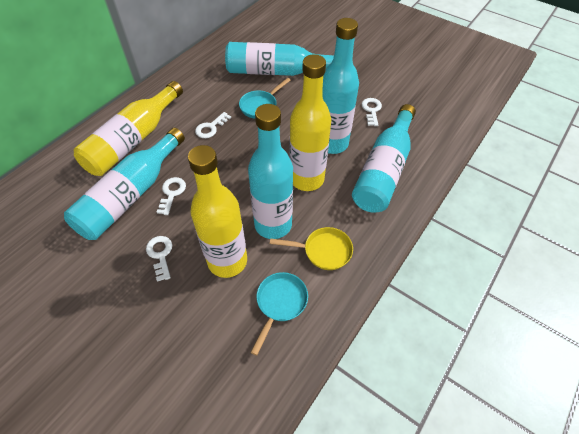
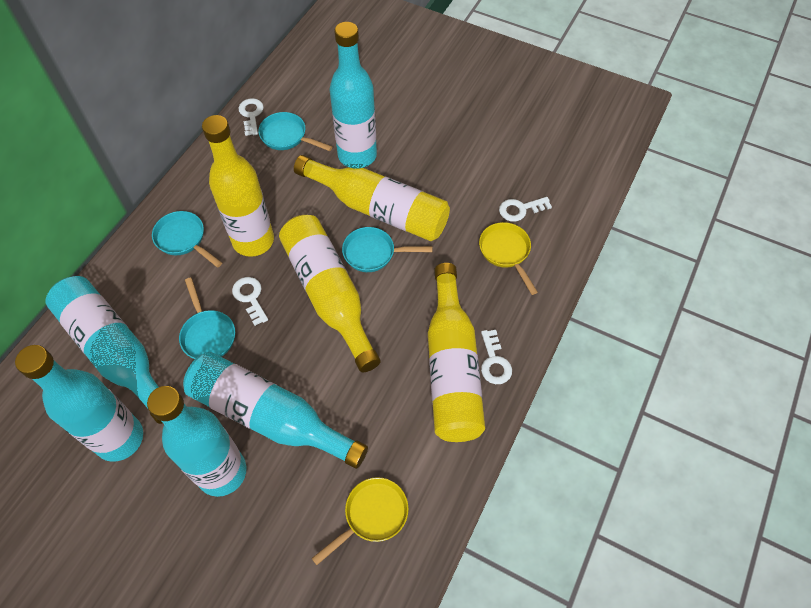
turquoise pan: 2 -> 4
yellow bottle: 3 -> 4
yellow pan: 1 -> 2

